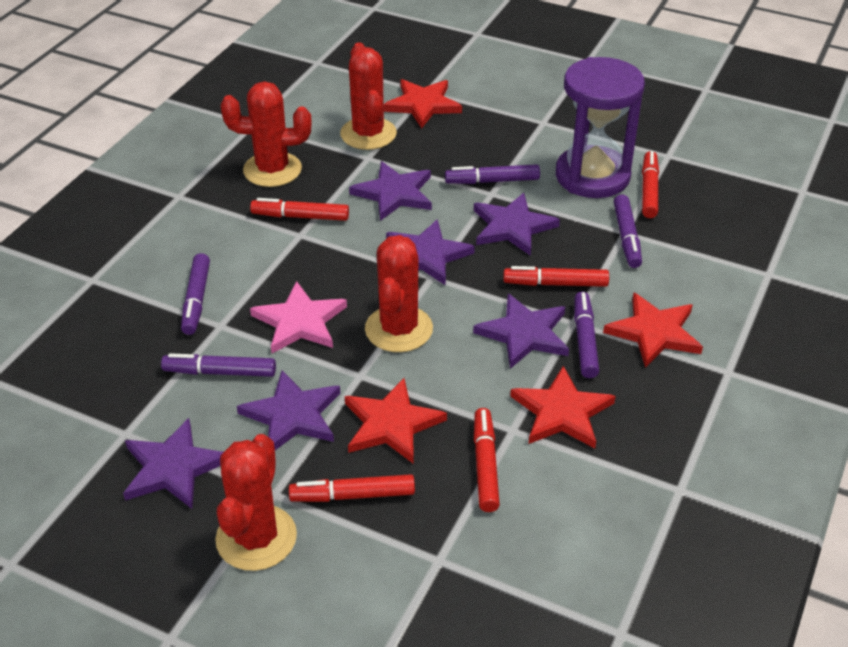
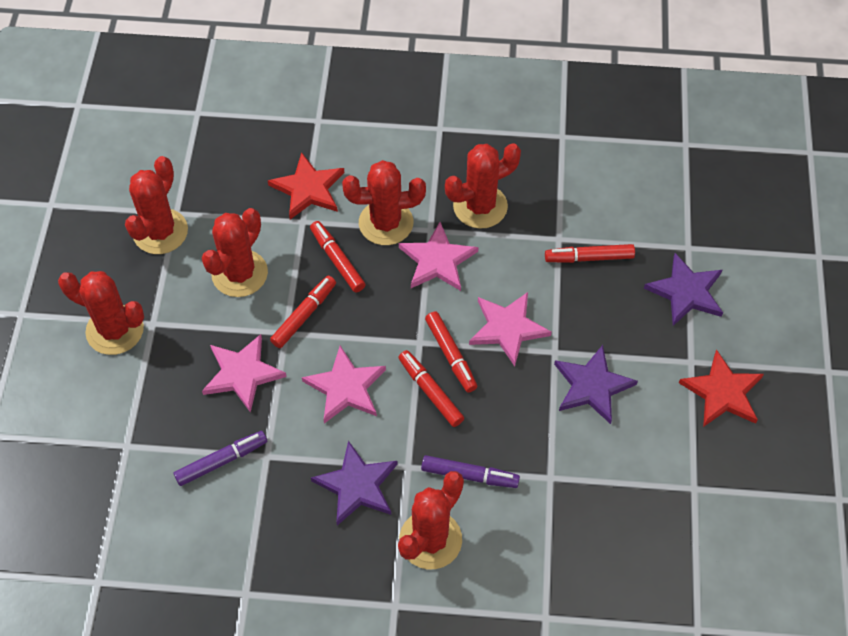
pink star: 1 -> 4
purple hourglass: 1 -> 0
purple marker: 5 -> 2
purple star: 6 -> 3
red cactus: 4 -> 6
red star: 4 -> 2

